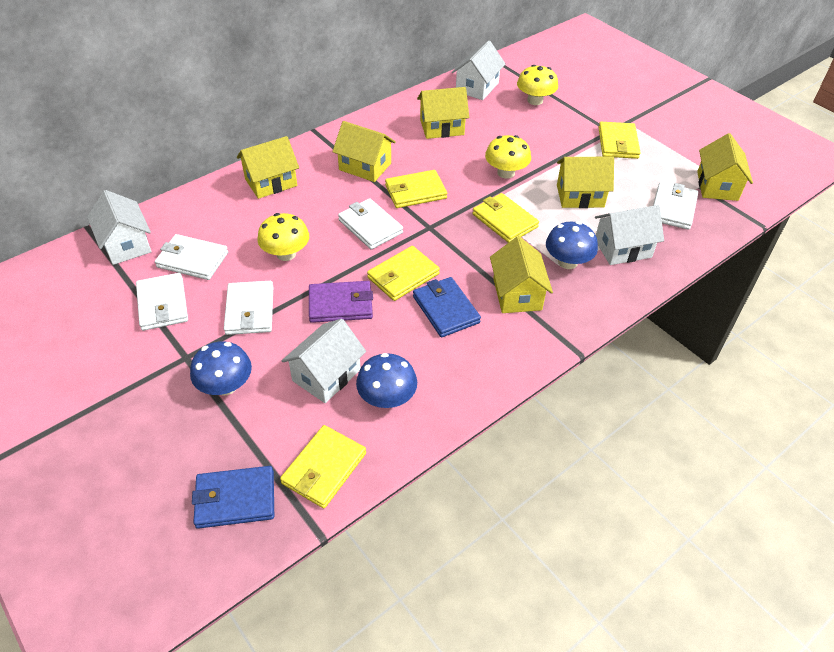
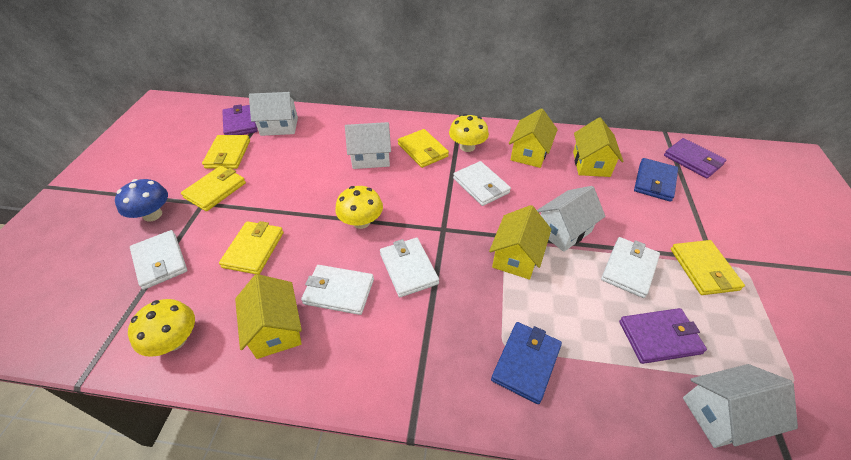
blue mushroom: 3 -> 1
purple wallet: 1 -> 3
yellow house: 6 -> 4

